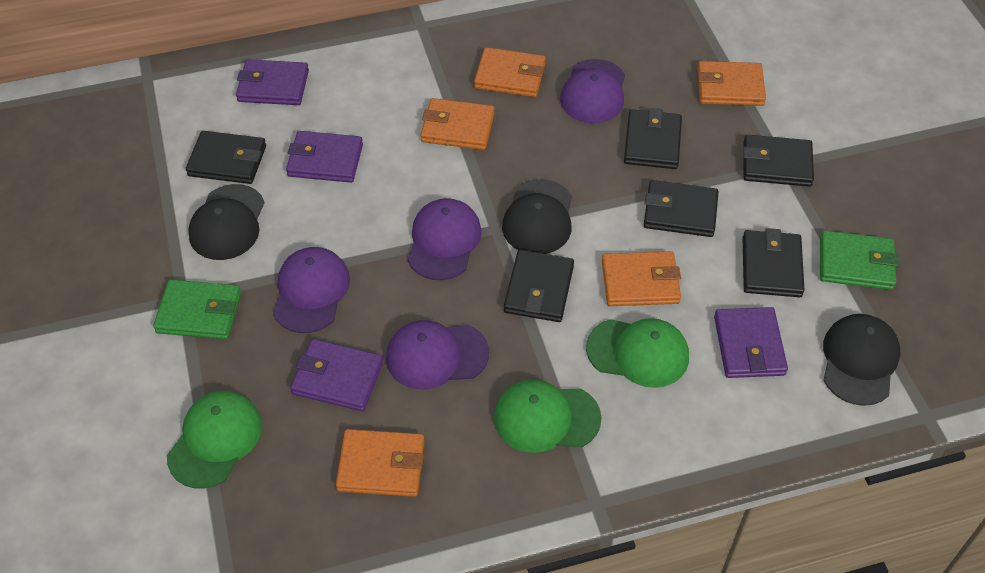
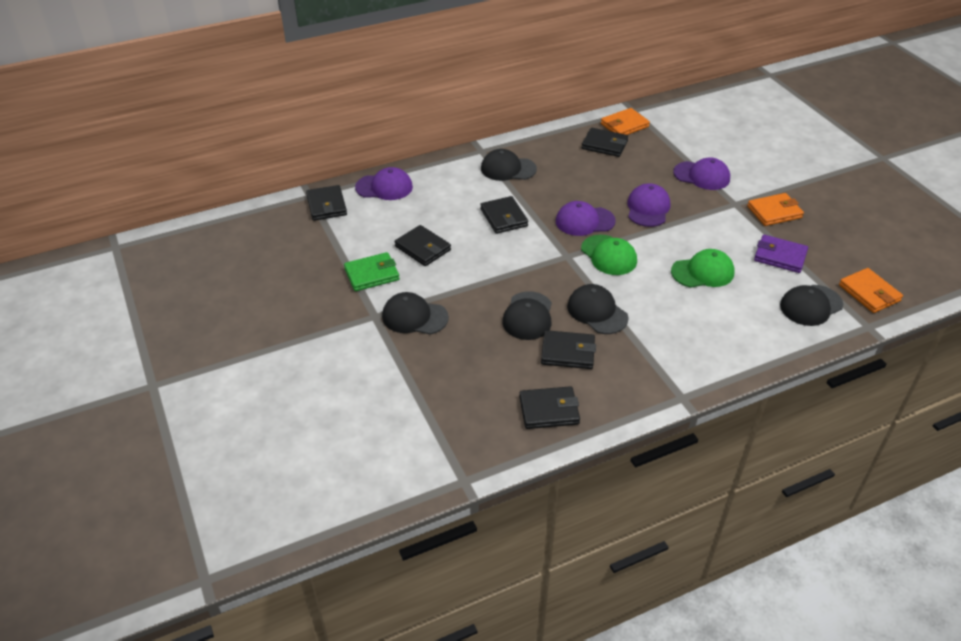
black cap: 3 -> 5
green cap: 3 -> 2
green wallet: 2 -> 1
orange wallet: 5 -> 3
purple wallet: 4 -> 1

